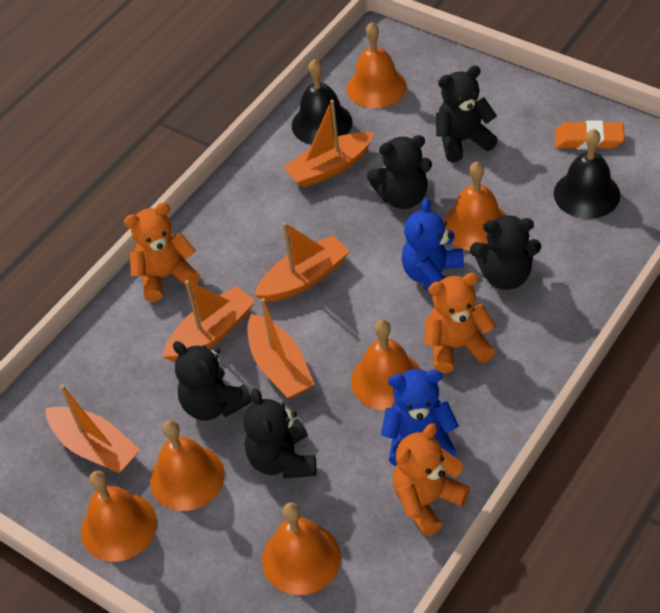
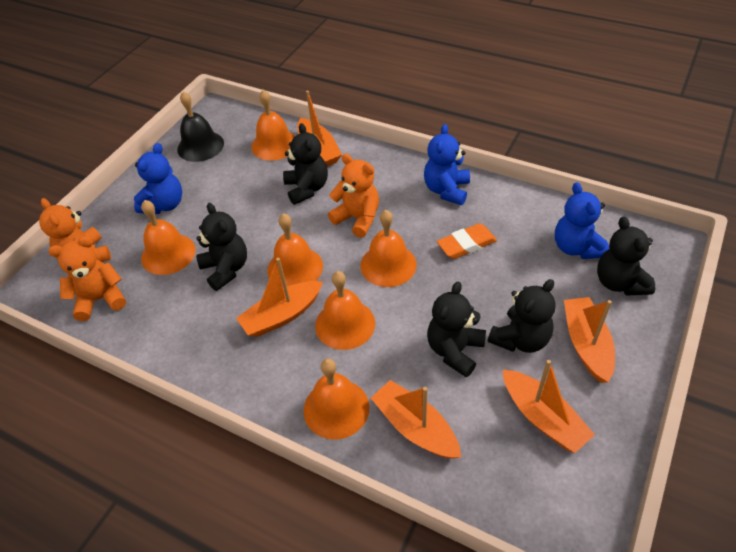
black bell: 2 -> 1
blue teddy bear: 2 -> 3

